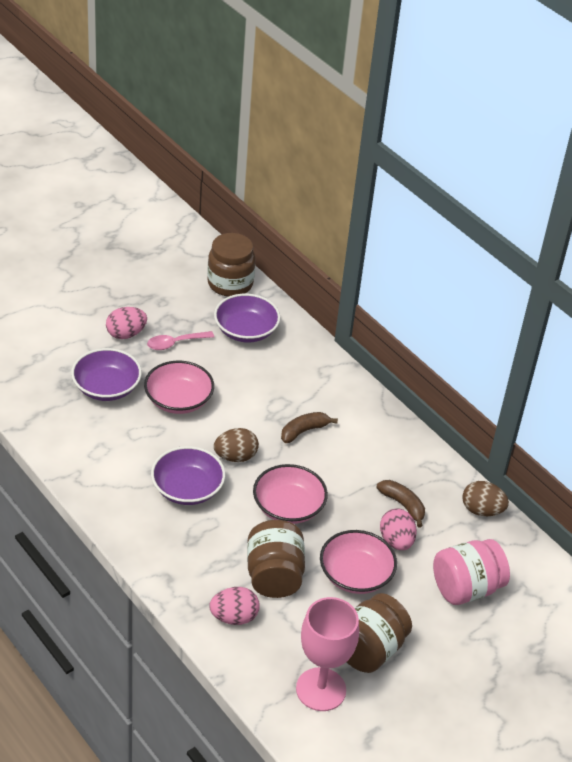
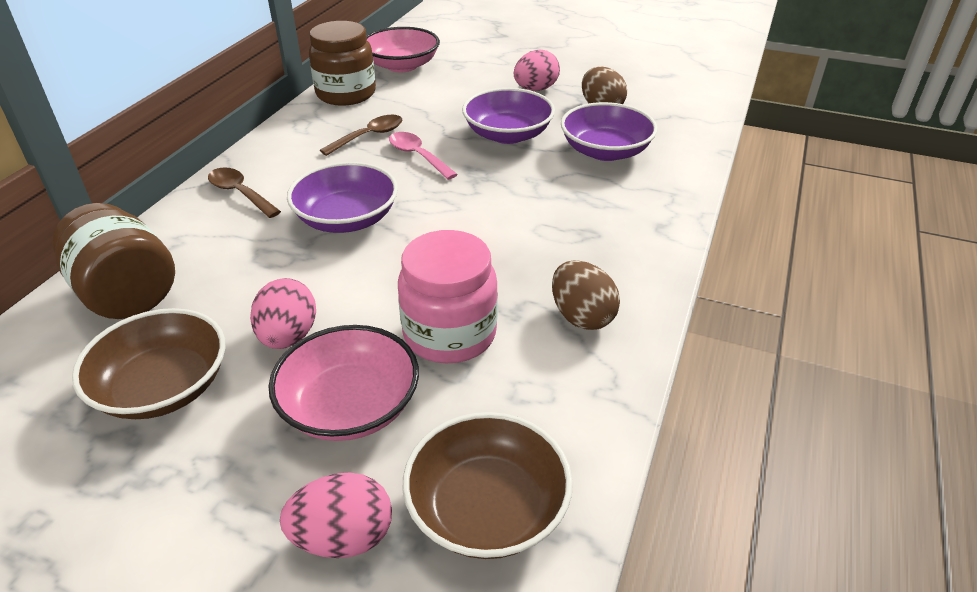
brown banana: 2 -> 0
brown bowl: 0 -> 2
brown jar: 3 -> 2
brown spoon: 0 -> 2
pink bowl: 3 -> 2
pink goblet: 1 -> 0

